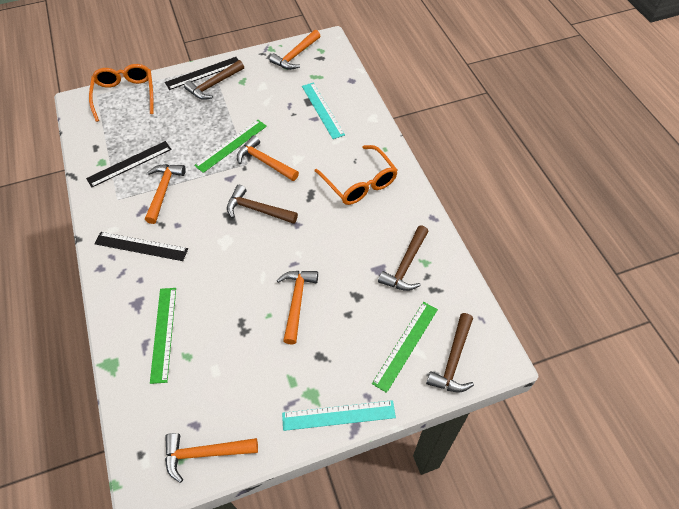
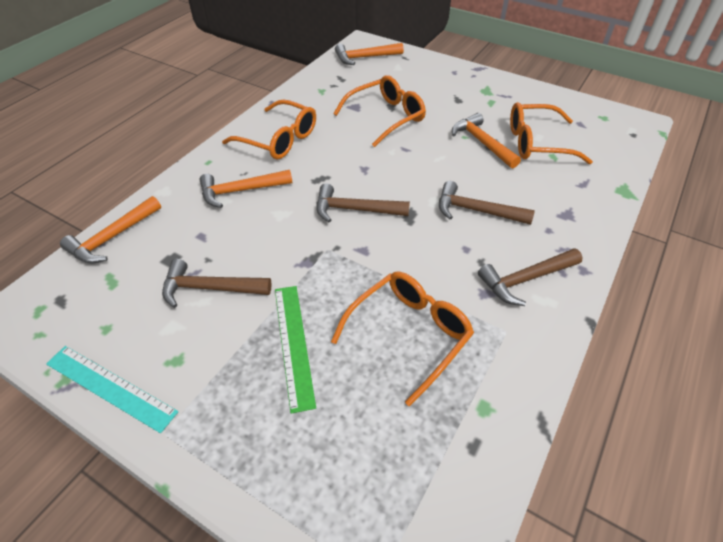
black ruler: 3 -> 0
green ruler: 3 -> 1
orange glasses: 2 -> 4
orange hammer: 5 -> 4
turquoise ruler: 2 -> 1

